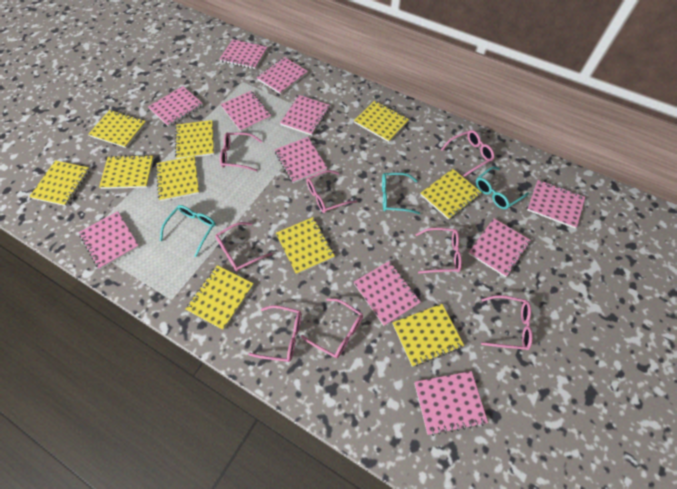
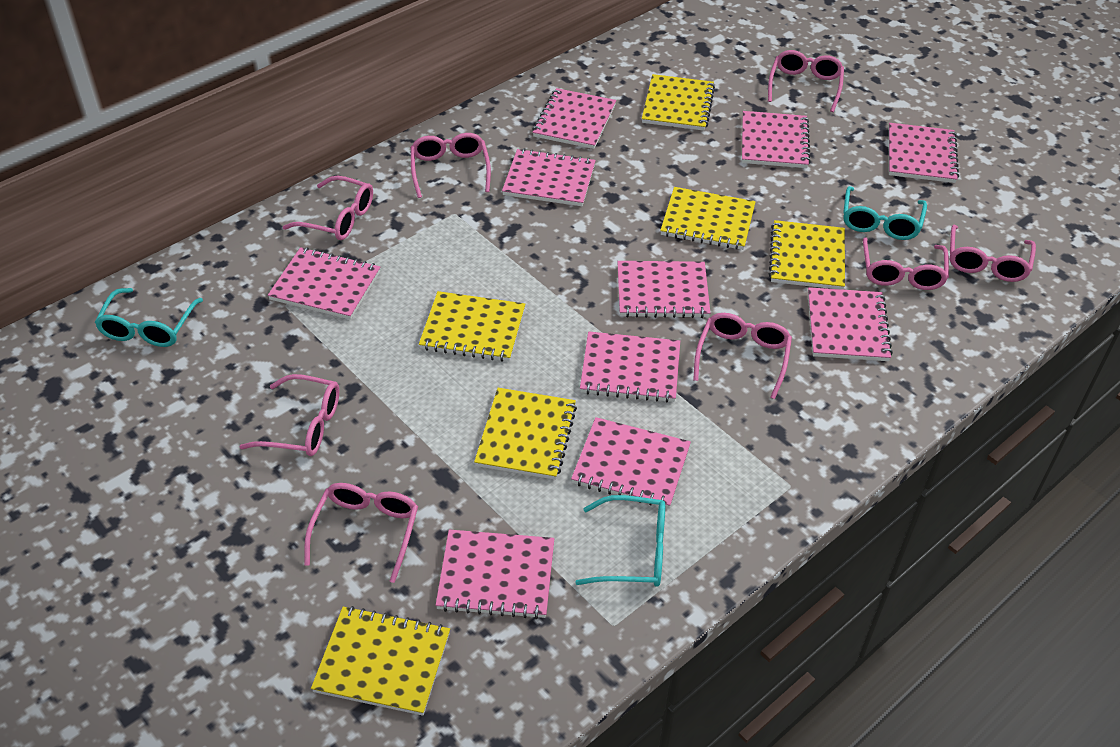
pink notebook: 11 -> 10
yellow notebook: 10 -> 6

